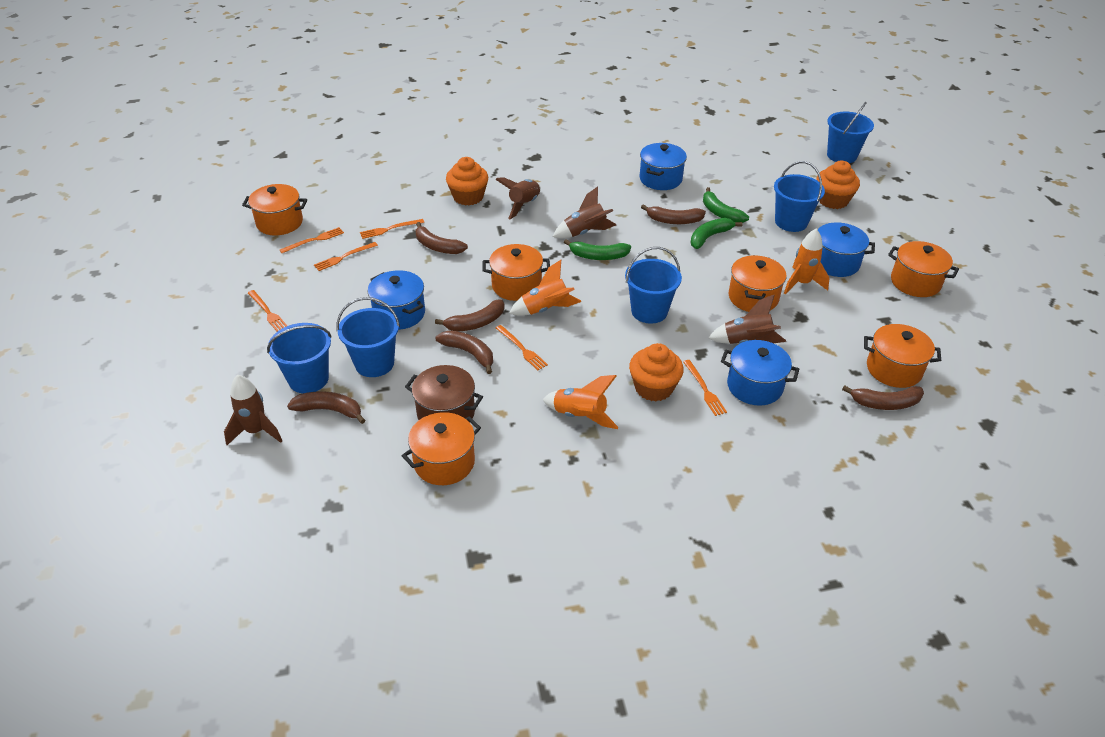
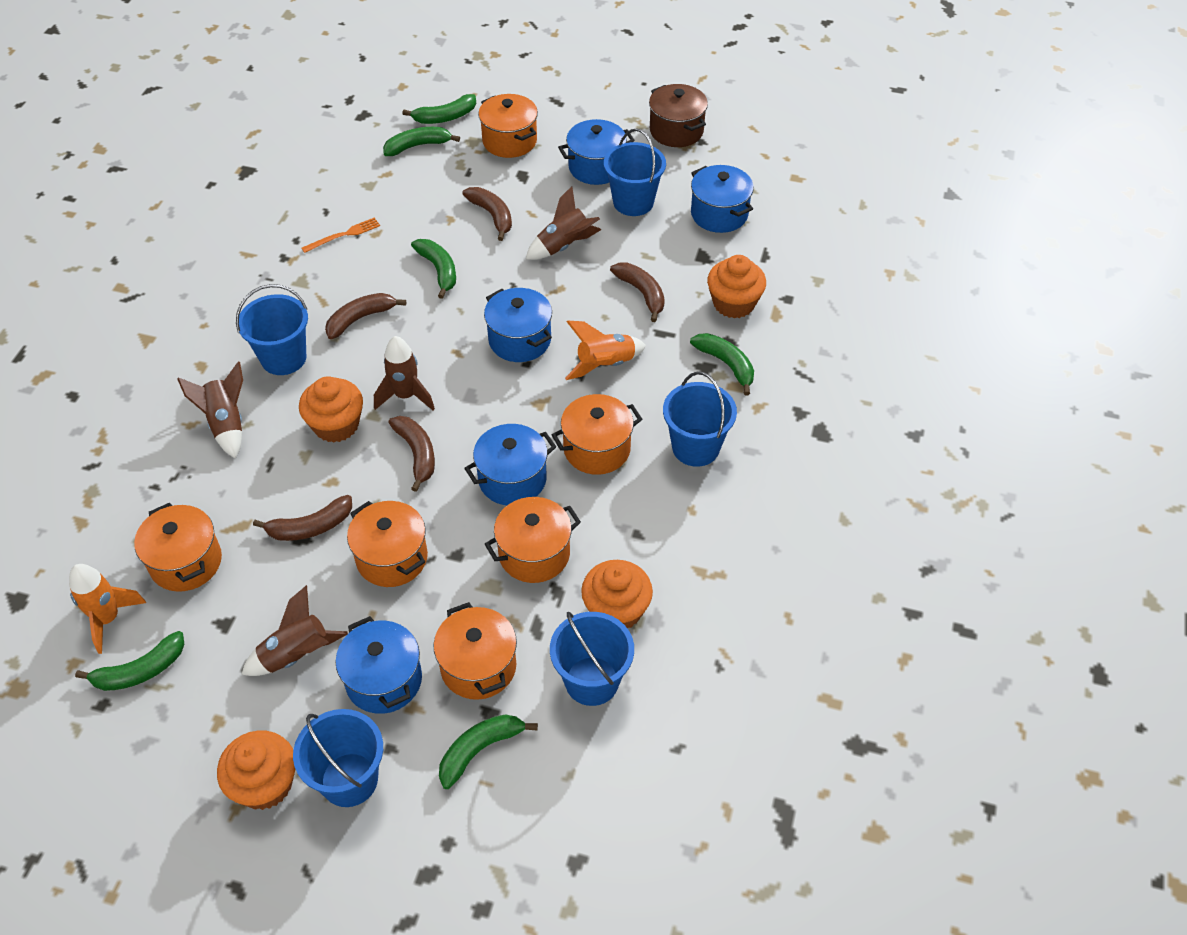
blue pot: 4 -> 5
brown banana: 6 -> 5
green banana: 3 -> 6
orange cupcake: 3 -> 4
orange fork: 6 -> 1
orange rocket: 3 -> 2

